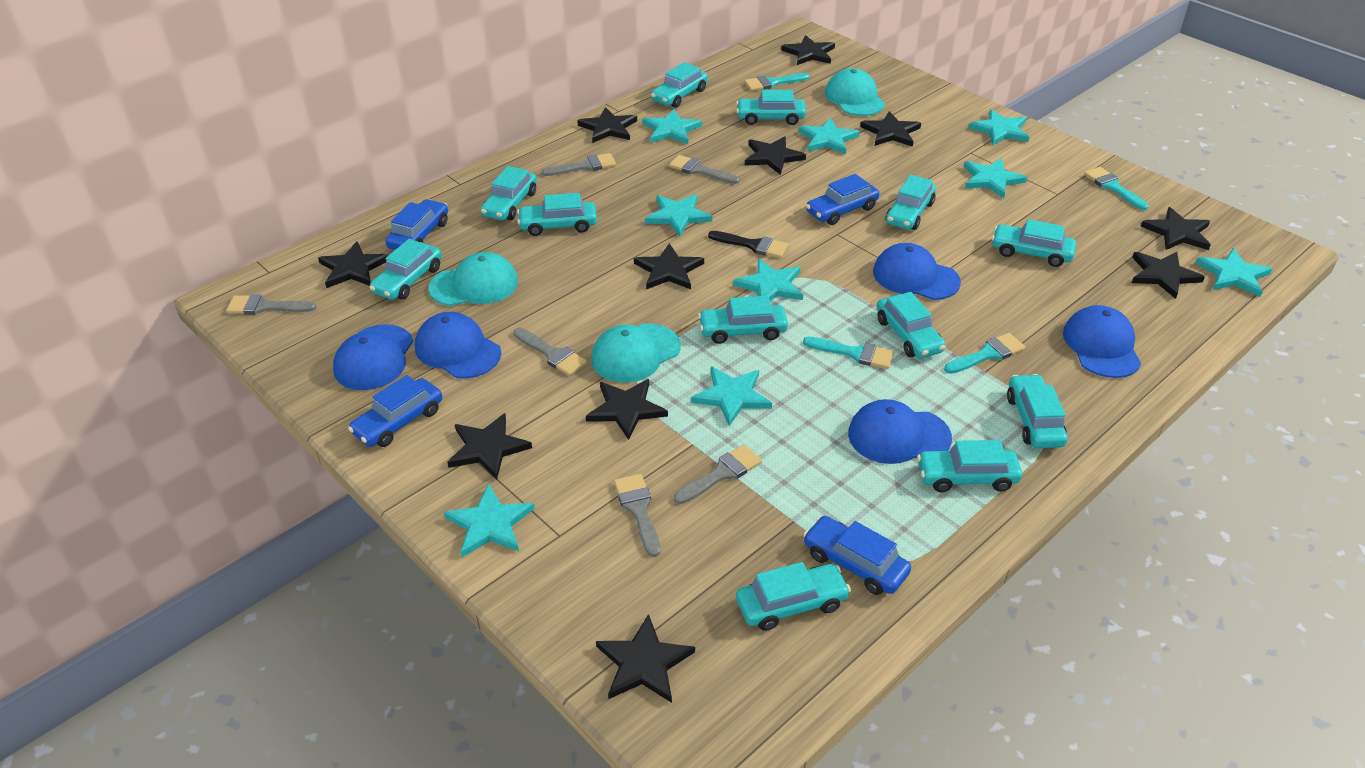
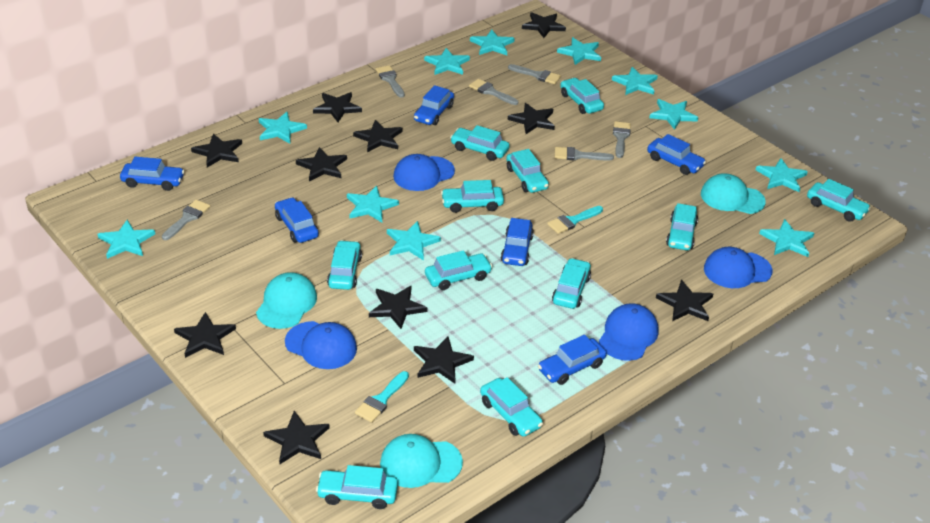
black brush: 1 -> 0
blue cap: 5 -> 4
blue car: 4 -> 6
turquoise brush: 4 -> 2
turquoise car: 12 -> 11
turquoise star: 9 -> 11

